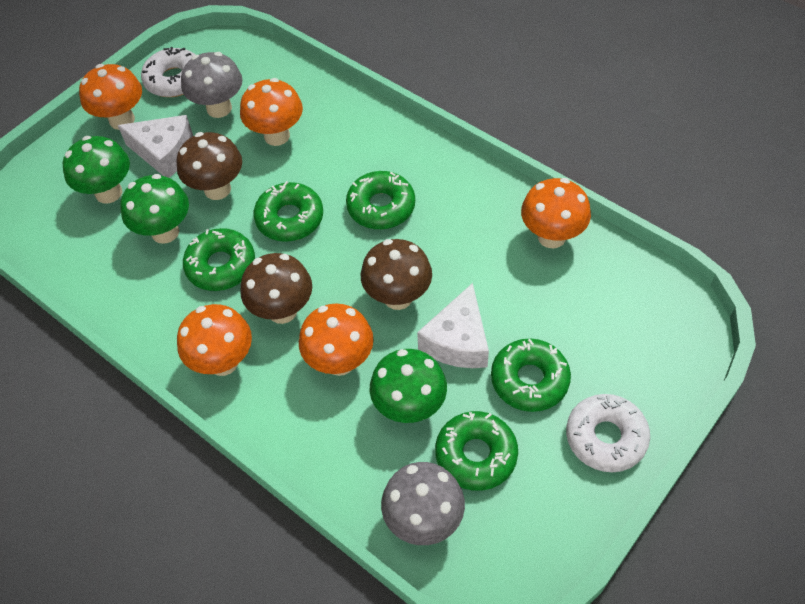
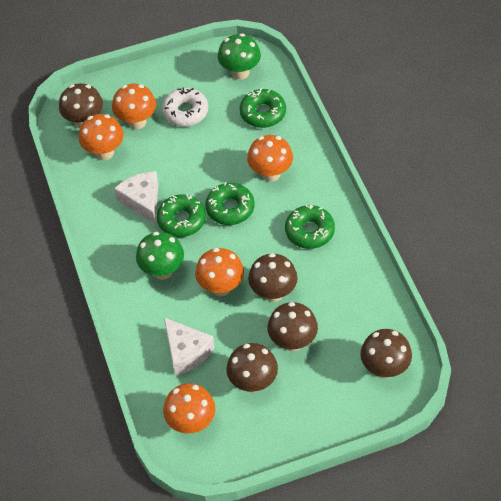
brown mushroom: 3 -> 5
green donut: 5 -> 4
green mushroom: 3 -> 2
grey mushroom: 2 -> 0
white donut: 2 -> 1

